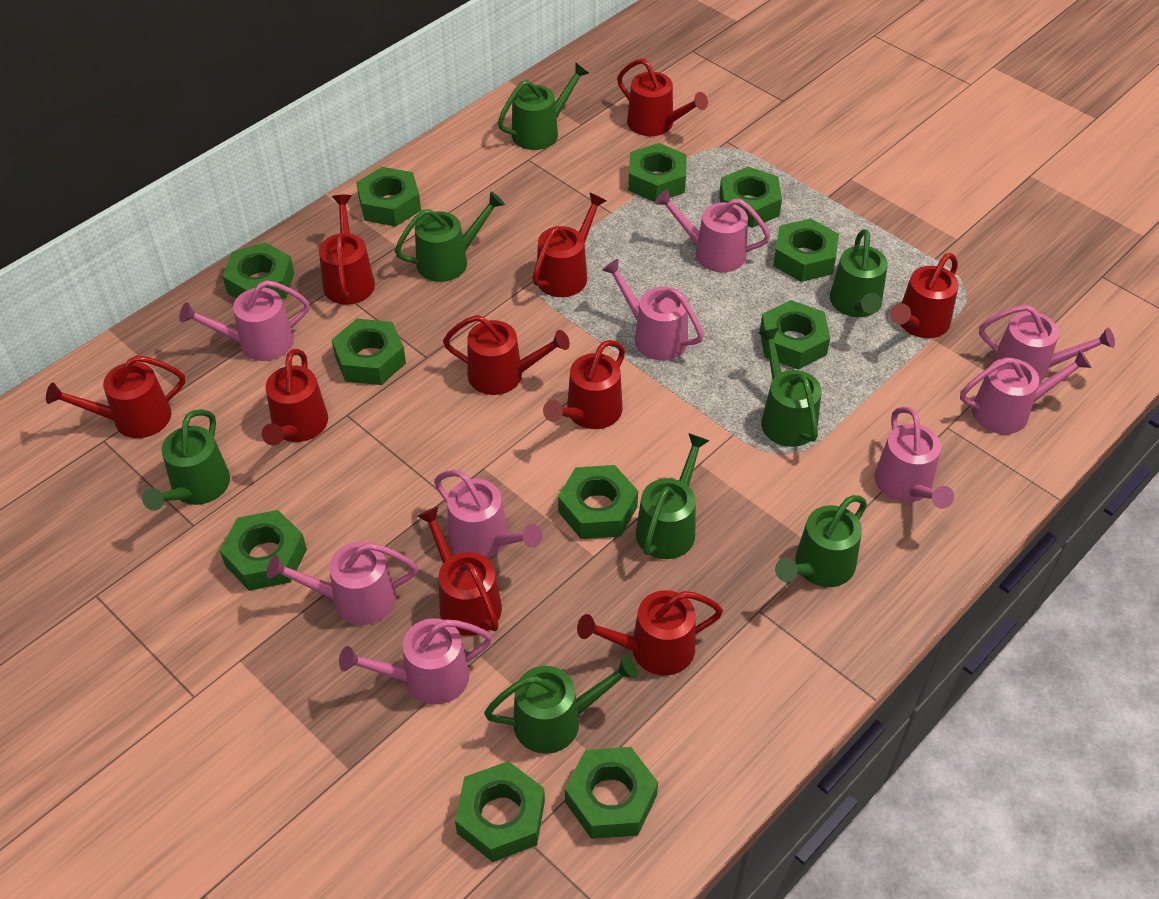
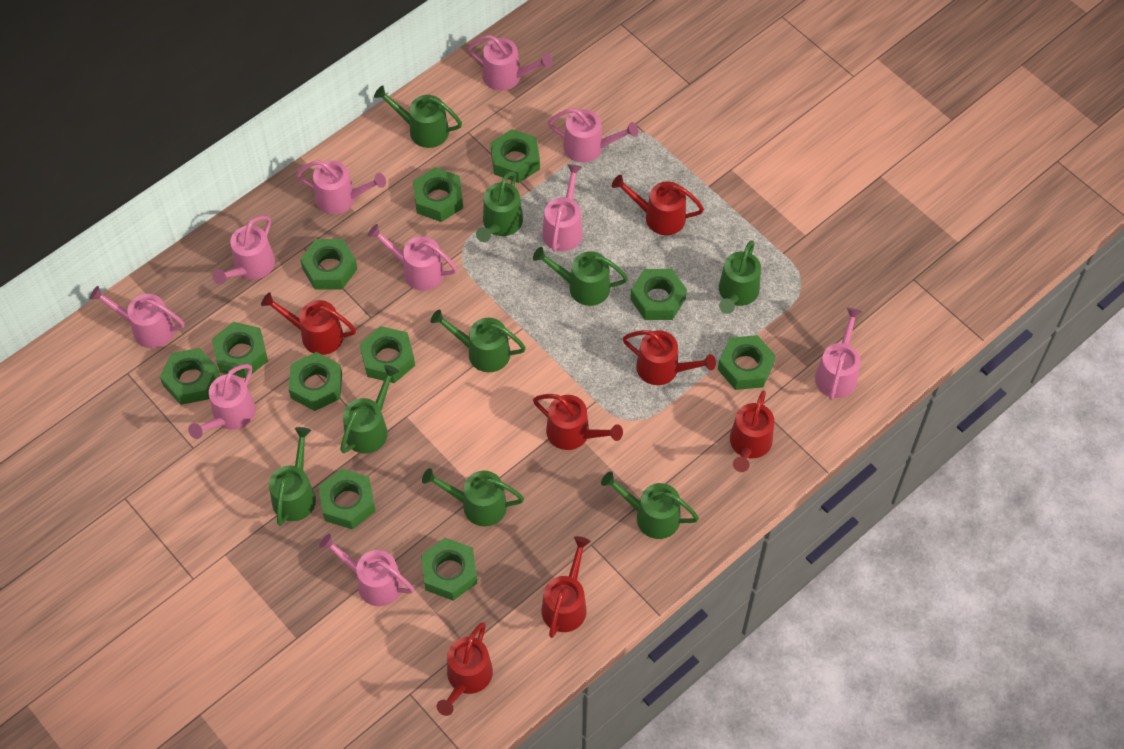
green watering can: 8 -> 9
pink watering can: 9 -> 10
red watering can: 10 -> 7

